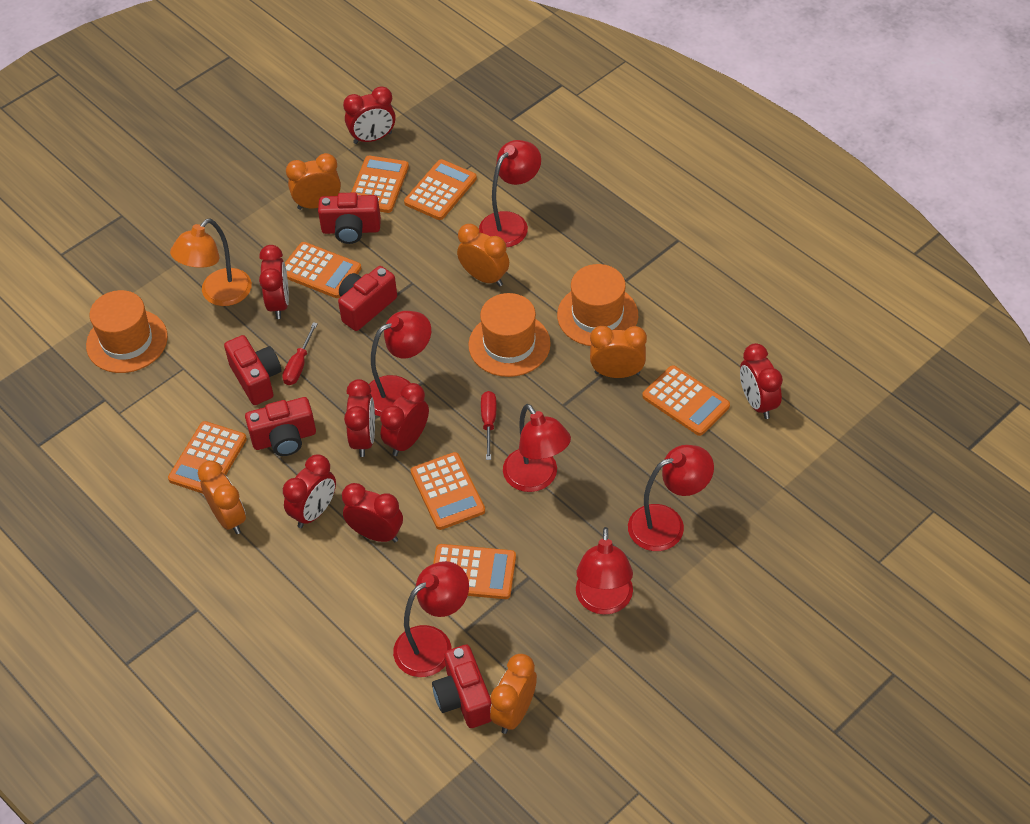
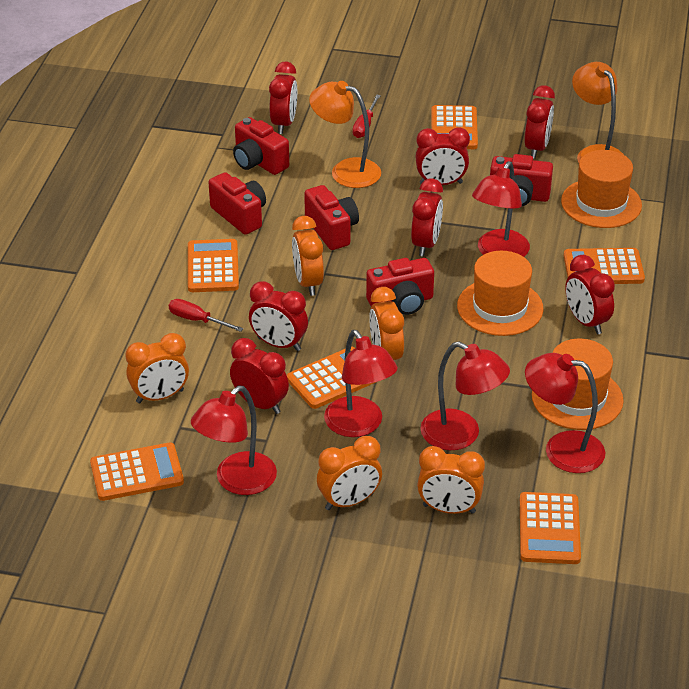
orange calculator: 7 -> 6
orange lamp: 1 -> 2
red lamp: 6 -> 5

